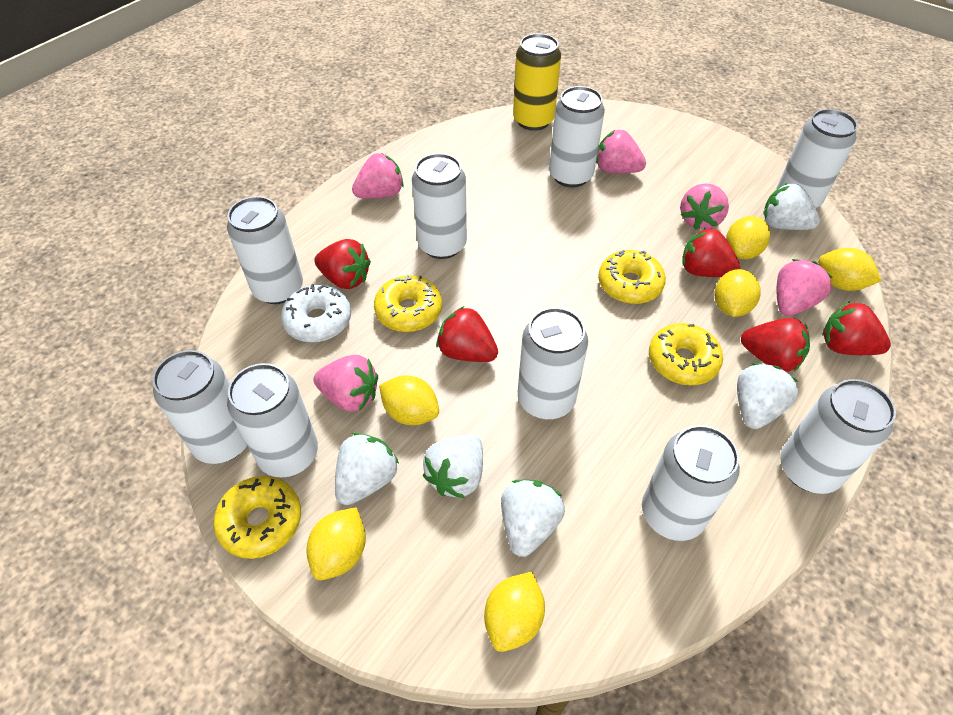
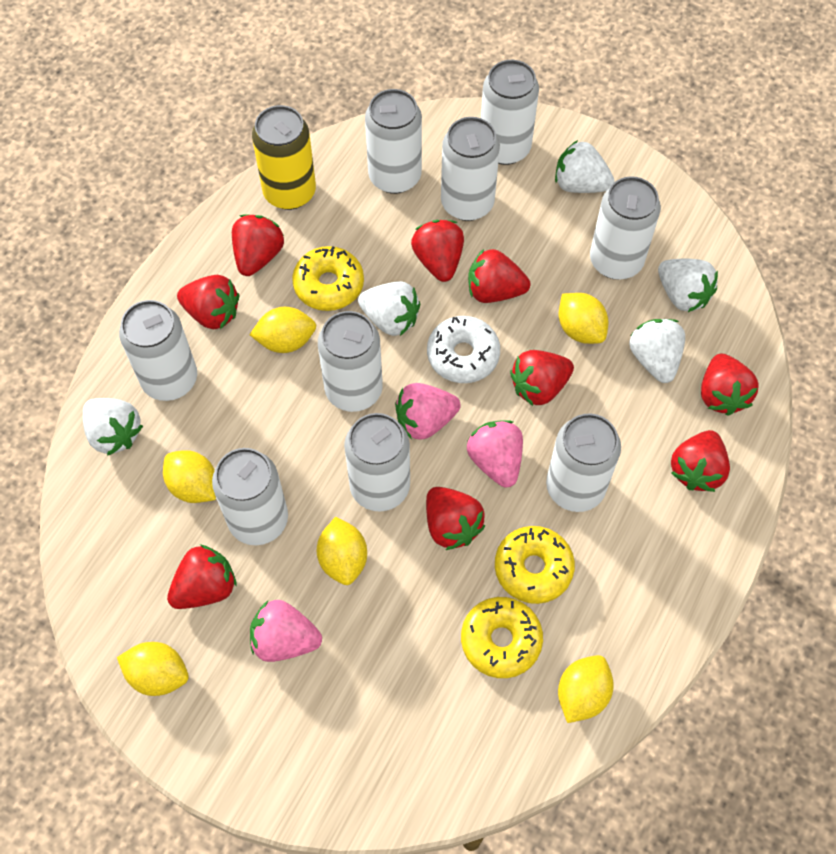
pink strawberry: 5 -> 3
red strawberry: 5 -> 9
yellow donut: 4 -> 3

